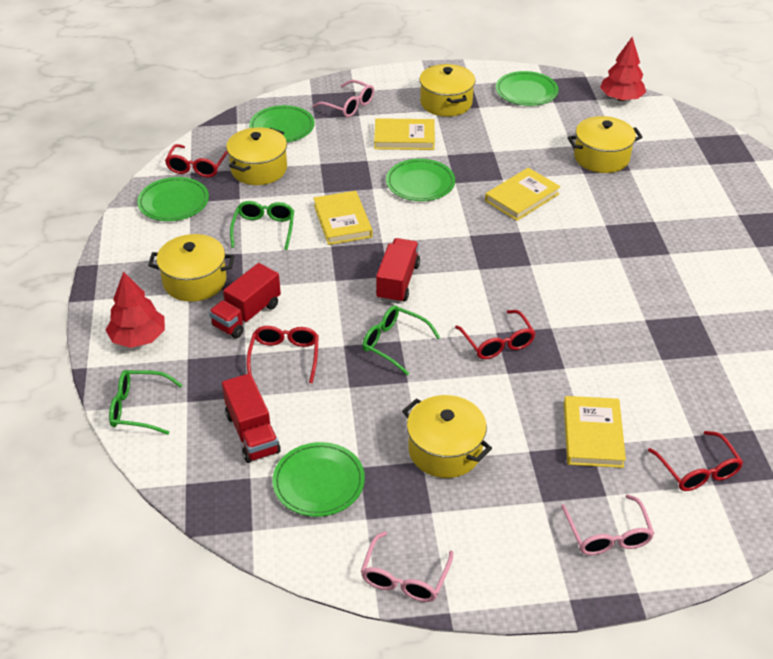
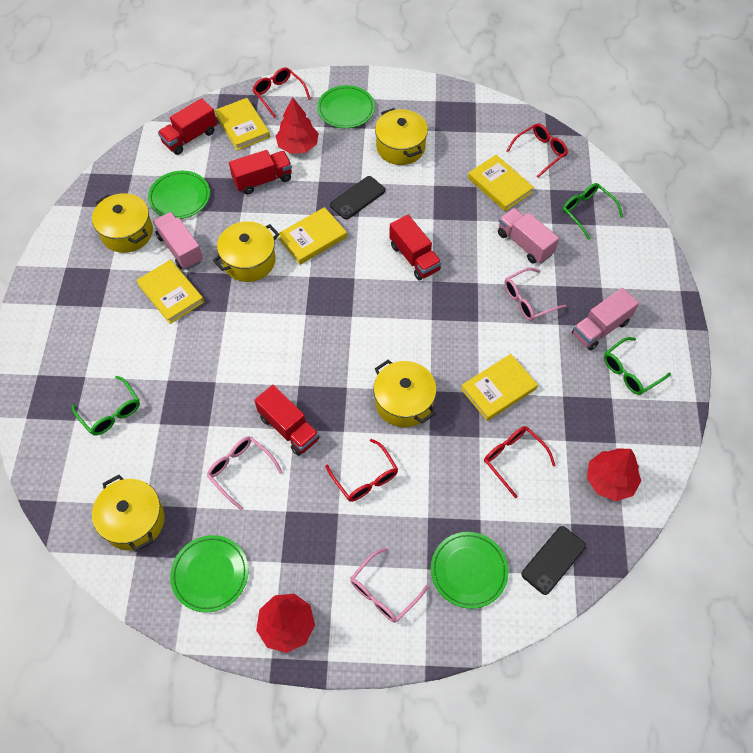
black phone: 0 -> 2
green plate: 5 -> 4
pink truck: 0 -> 3
red tree: 2 -> 3
red truck: 3 -> 4
yellow book: 4 -> 5

